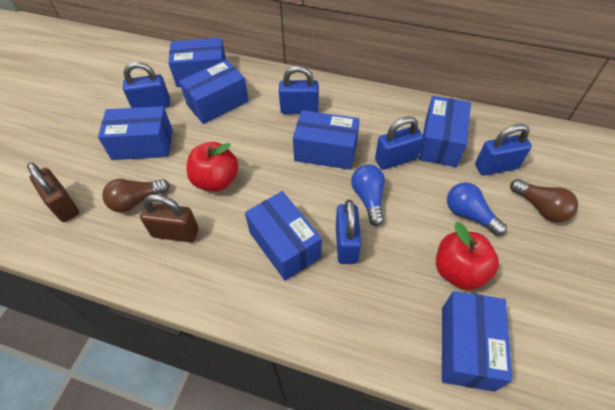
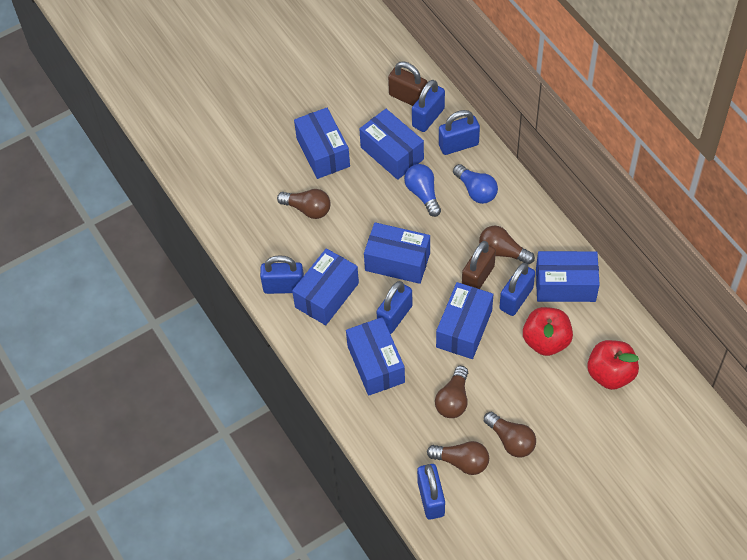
blue padlock: 5 -> 6
brown light bulb: 2 -> 5

